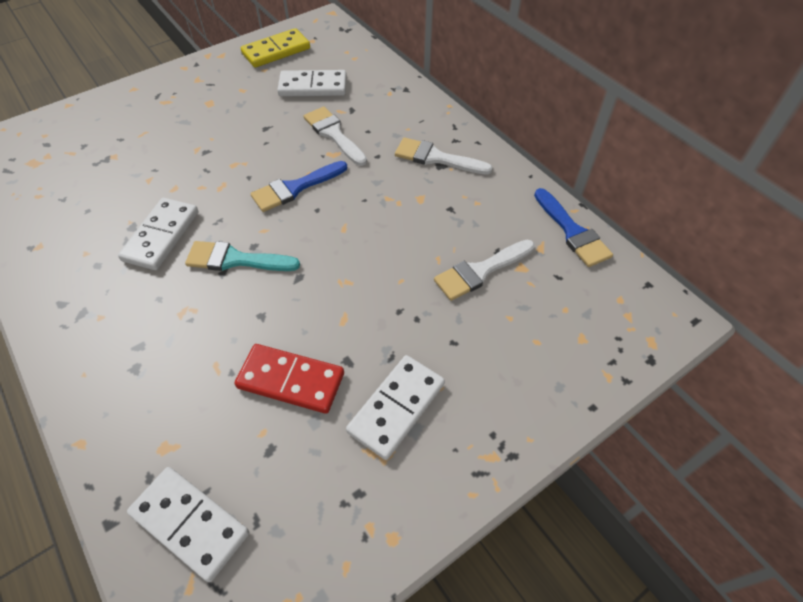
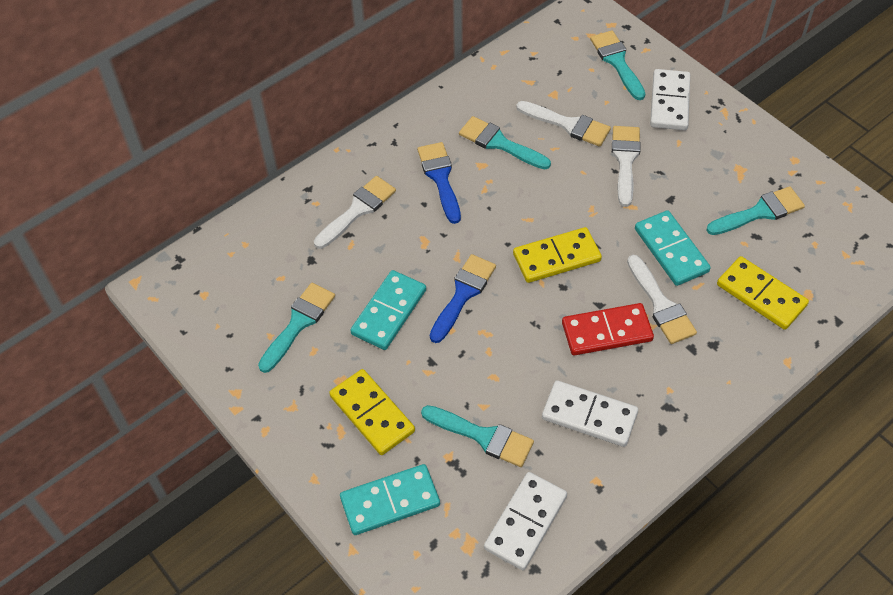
turquoise brush: 1 -> 5
turquoise domino: 0 -> 3
white brush: 3 -> 4
white domino: 4 -> 3
yellow domino: 1 -> 3

